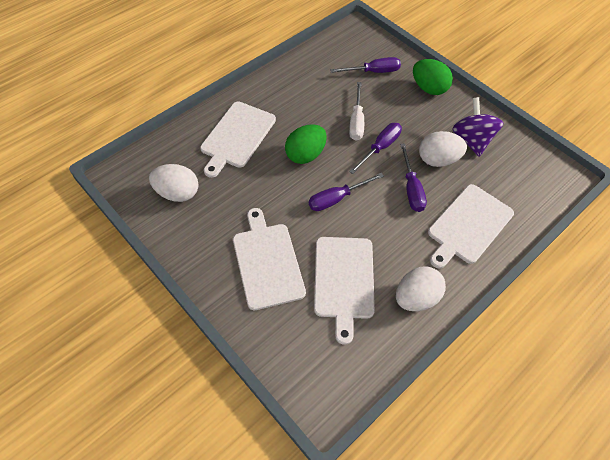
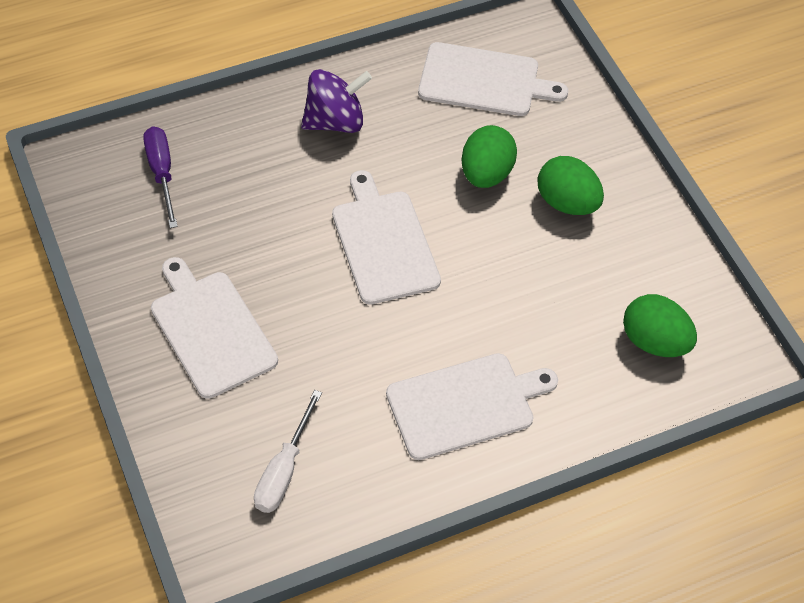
green egg: 2 -> 3
purple screwdriver: 4 -> 1
white egg: 3 -> 0

